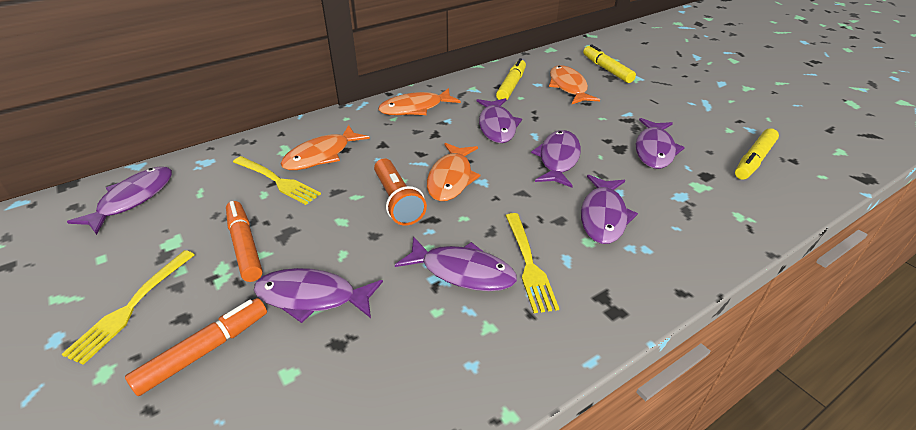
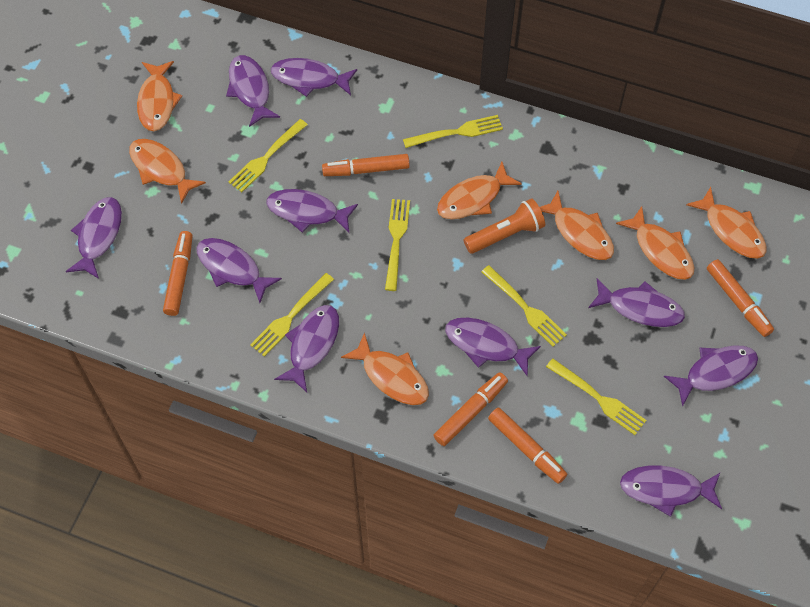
orange fish: 4 -> 7
orange marker: 2 -> 5
purple fish: 7 -> 10
yellow fork: 3 -> 6
yellow marker: 3 -> 0

